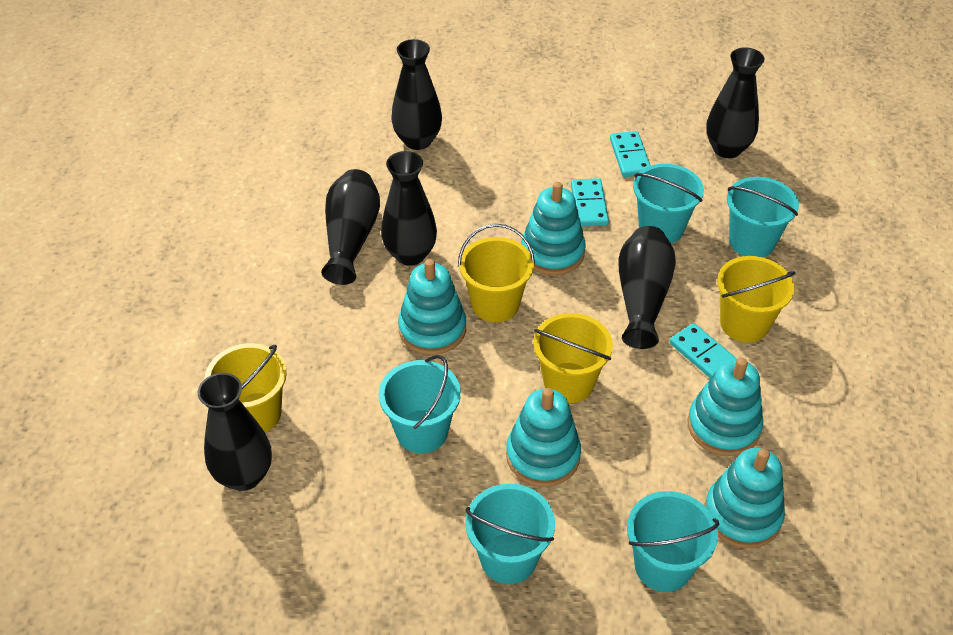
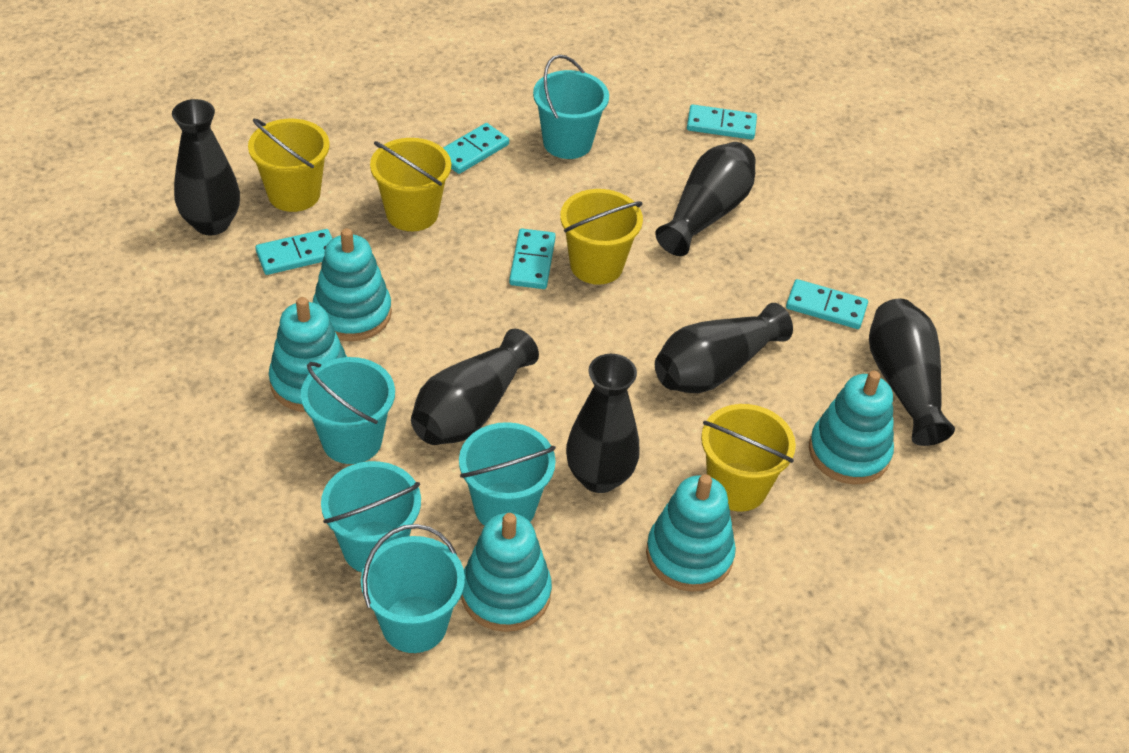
turquoise domino: 3 -> 5

